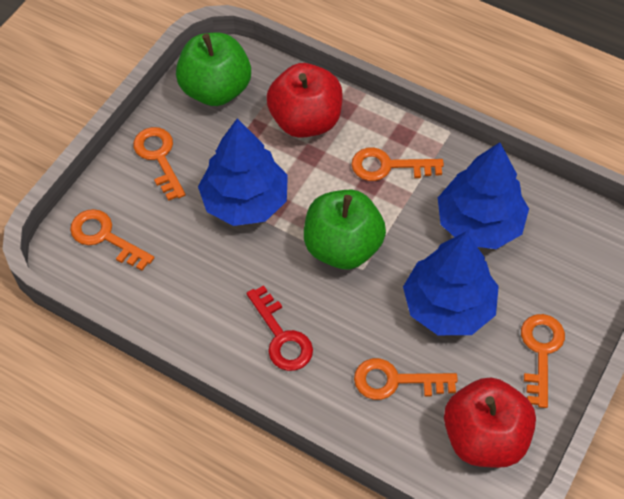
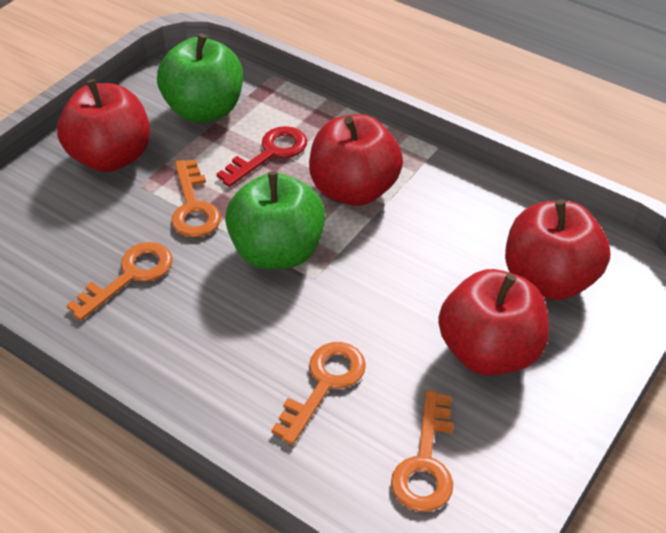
blue tree: 3 -> 0
orange key: 5 -> 4
red apple: 2 -> 4

